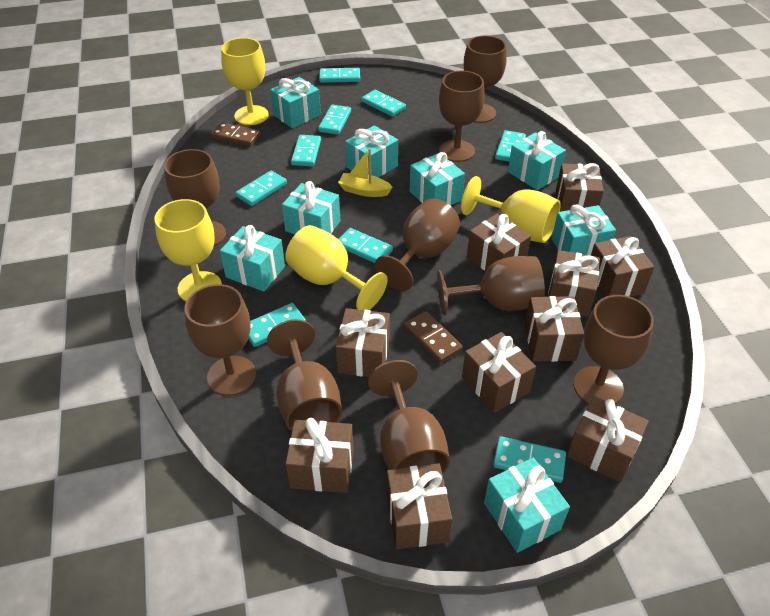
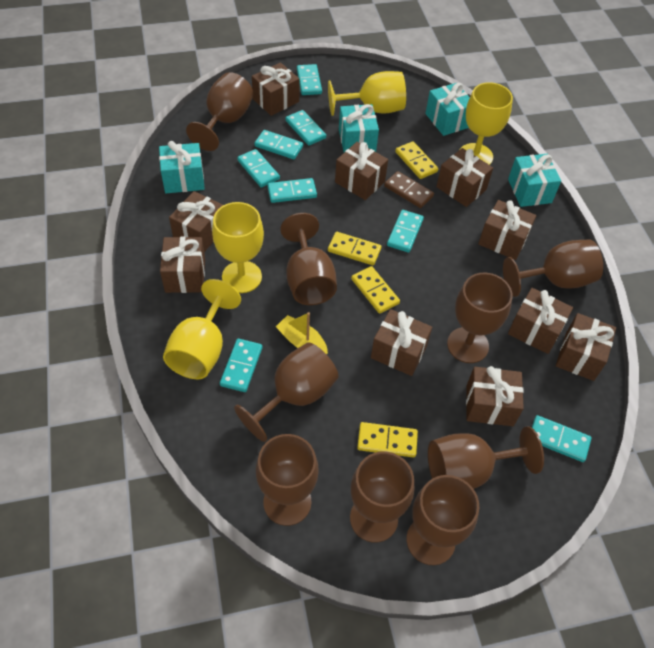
brown domino: 2 -> 1
turquoise domino: 9 -> 8
turquoise gift: 8 -> 4
yellow domino: 0 -> 4

